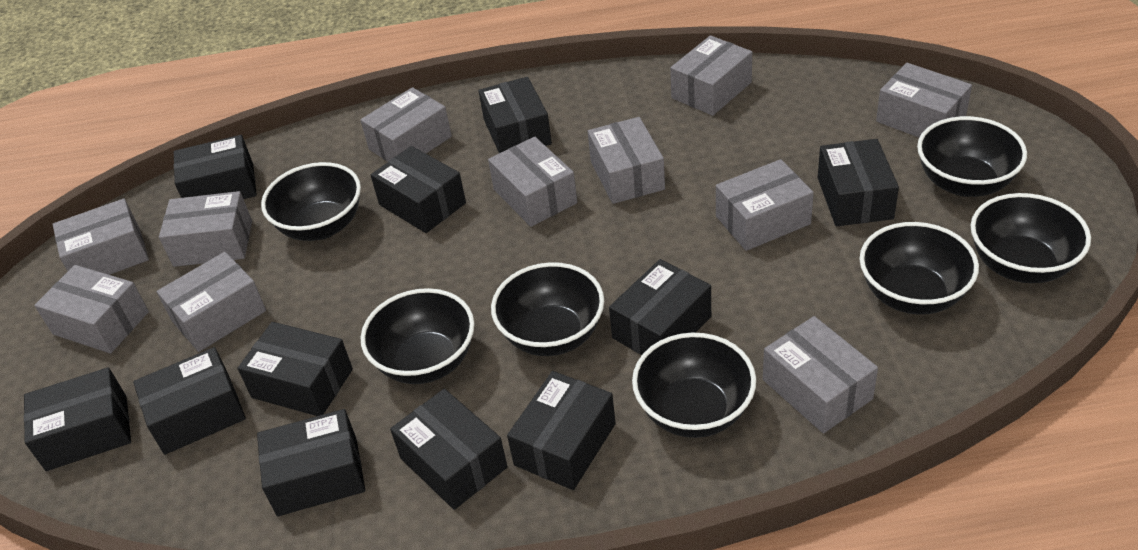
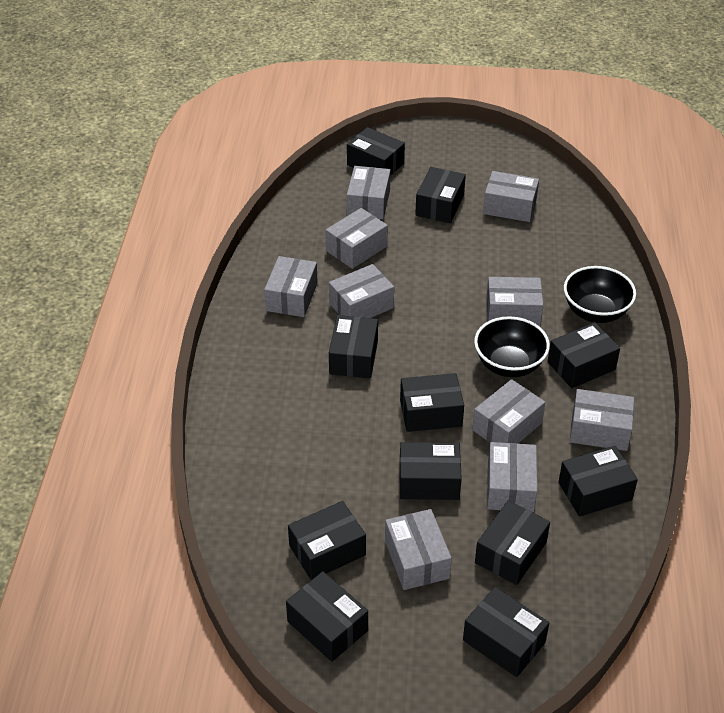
black bowl: 7 -> 2
grey box: 11 -> 10

